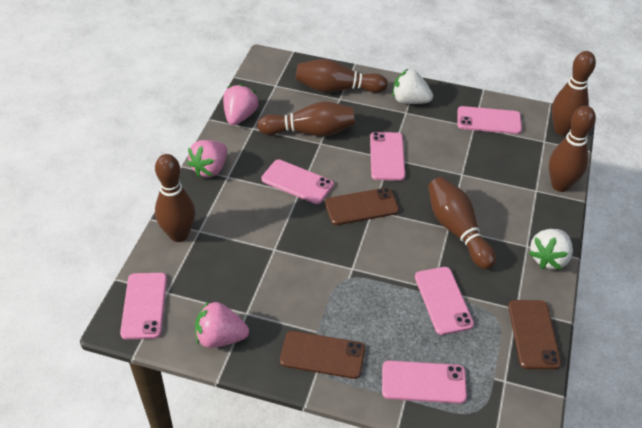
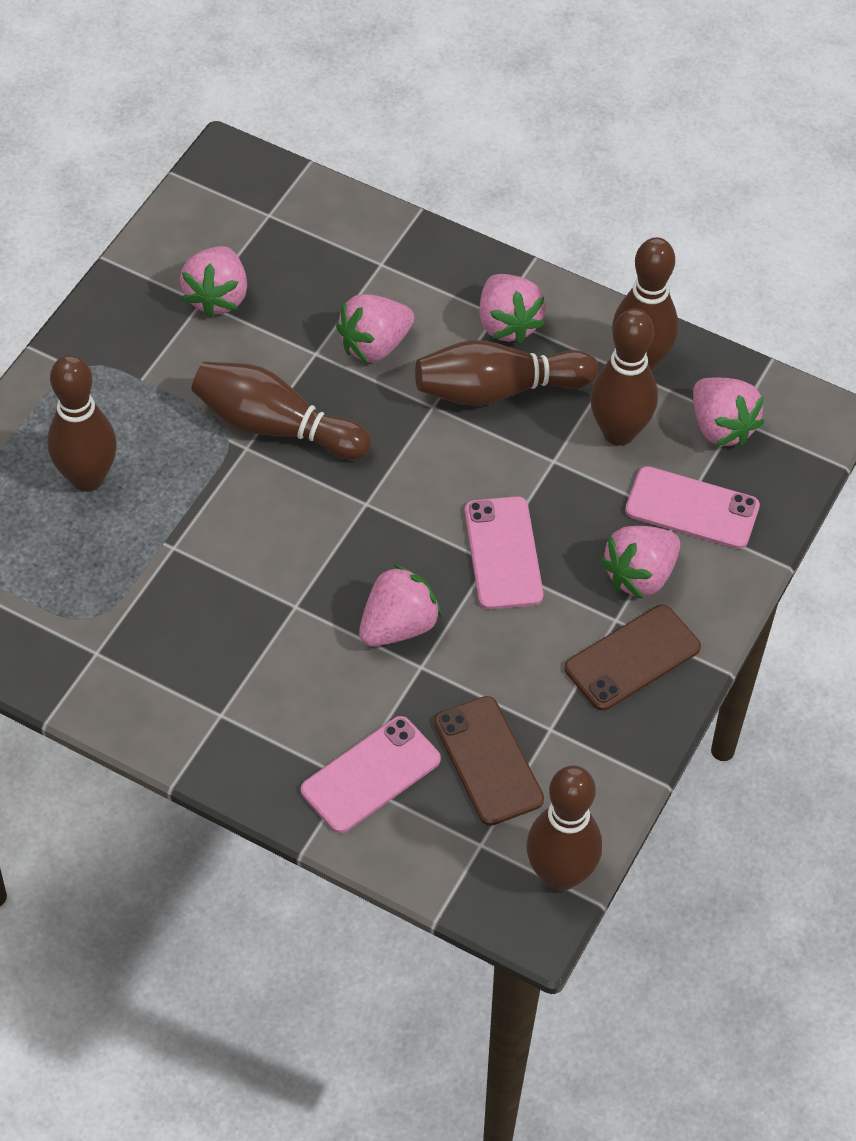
brown phone: 3 -> 2
pink phone: 6 -> 3
pink strawberry: 3 -> 6
white strawberry: 2 -> 0

